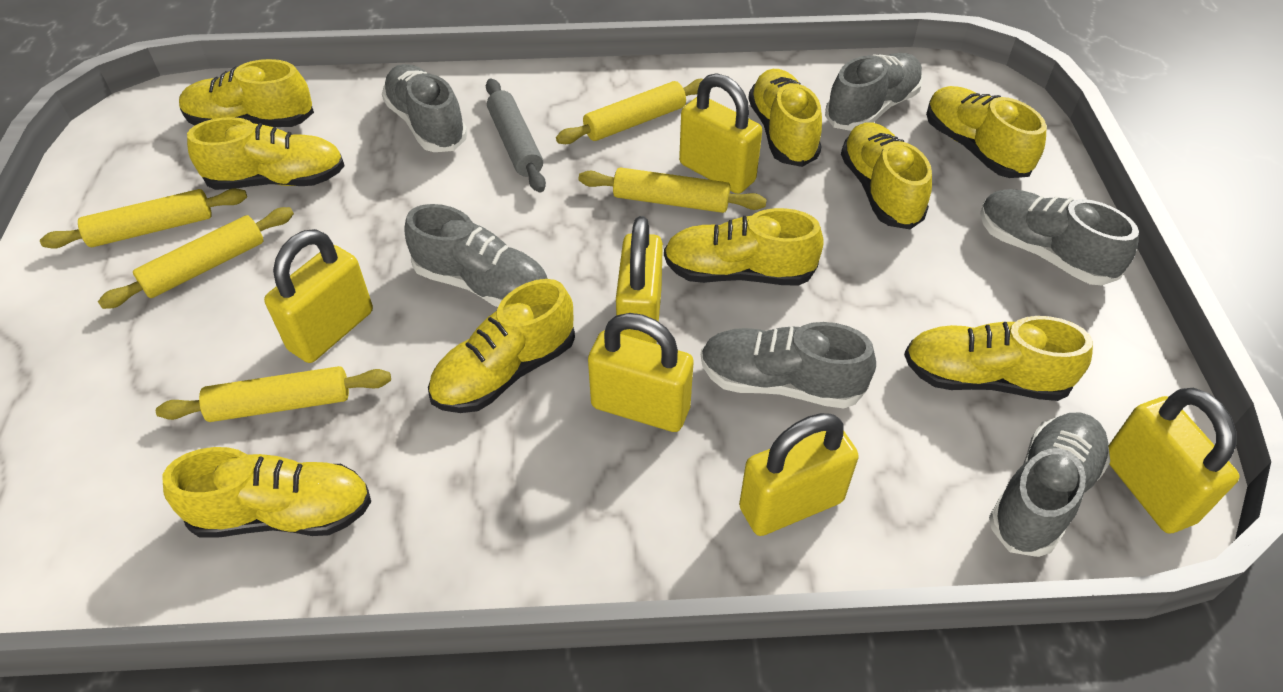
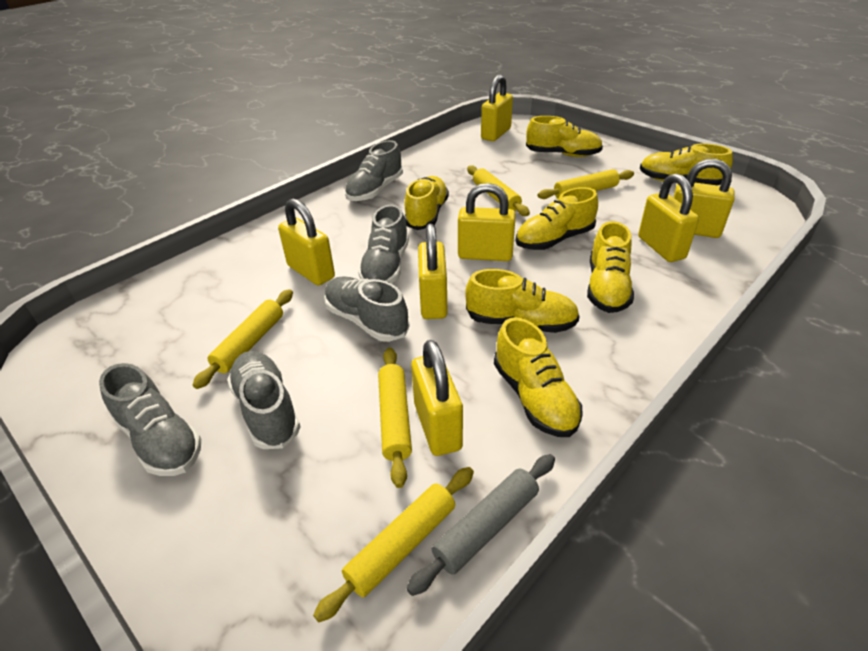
grey shoe: 6 -> 5
yellow padlock: 6 -> 7
yellow shoe: 9 -> 7

